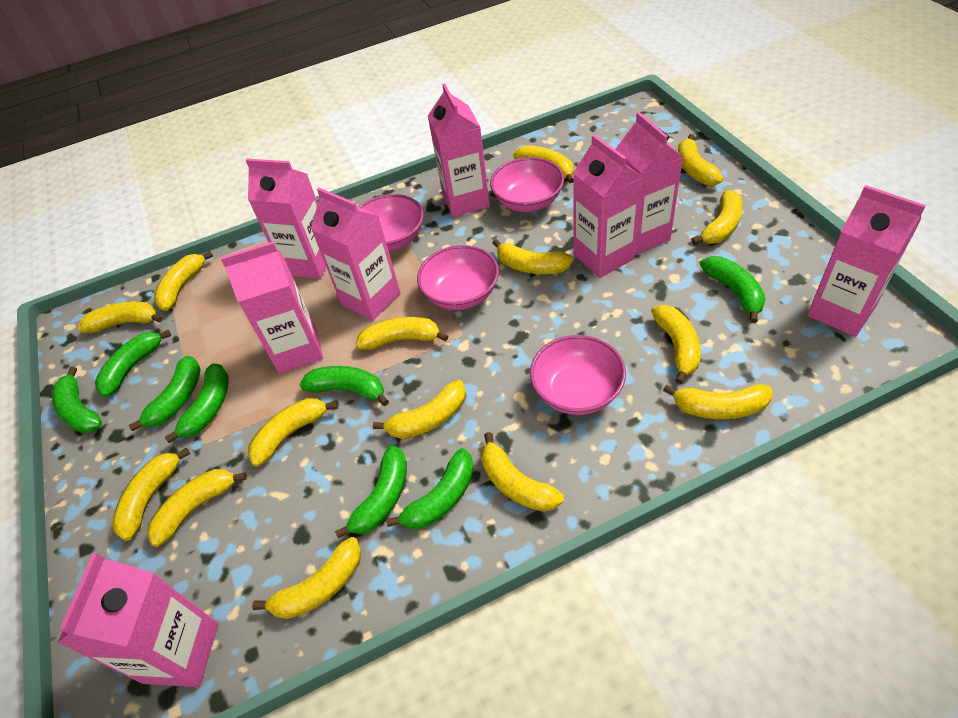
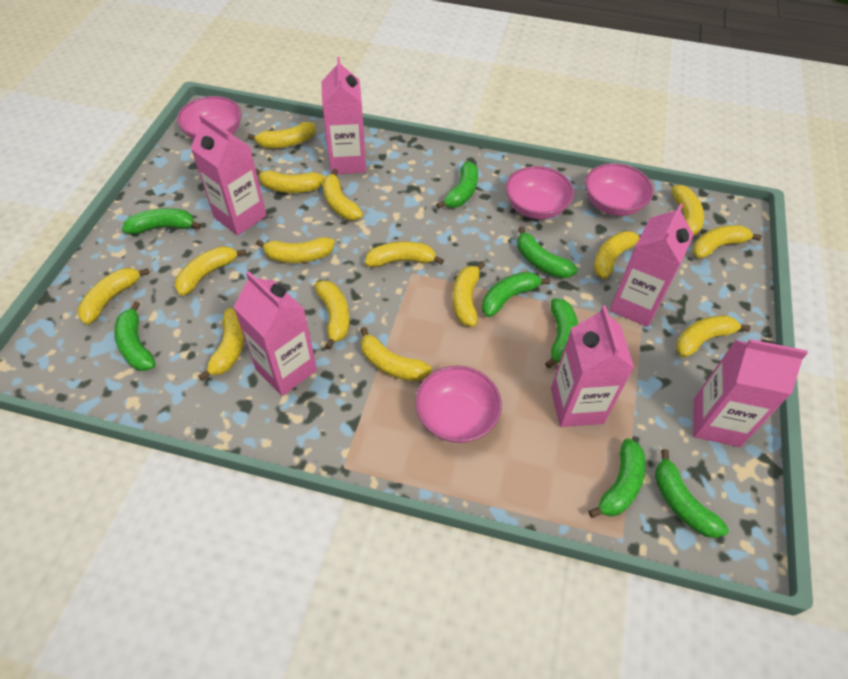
pink carton: 8 -> 6

